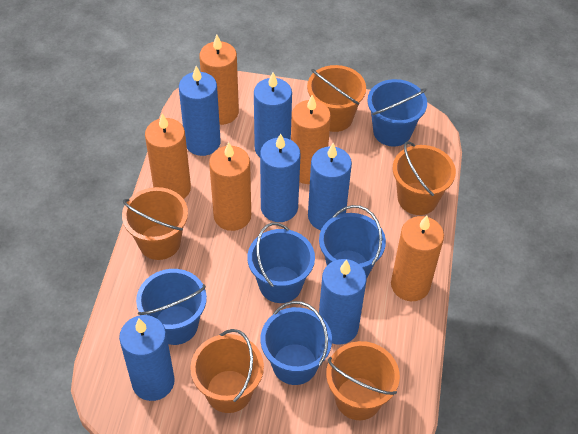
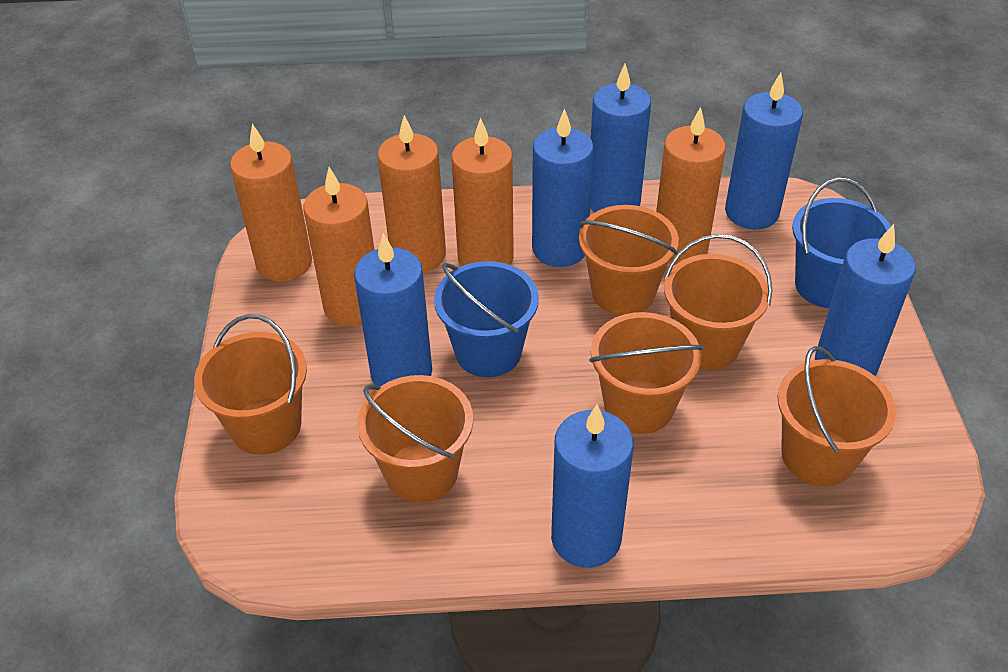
blue bucket: 5 -> 2
orange bucket: 5 -> 6

